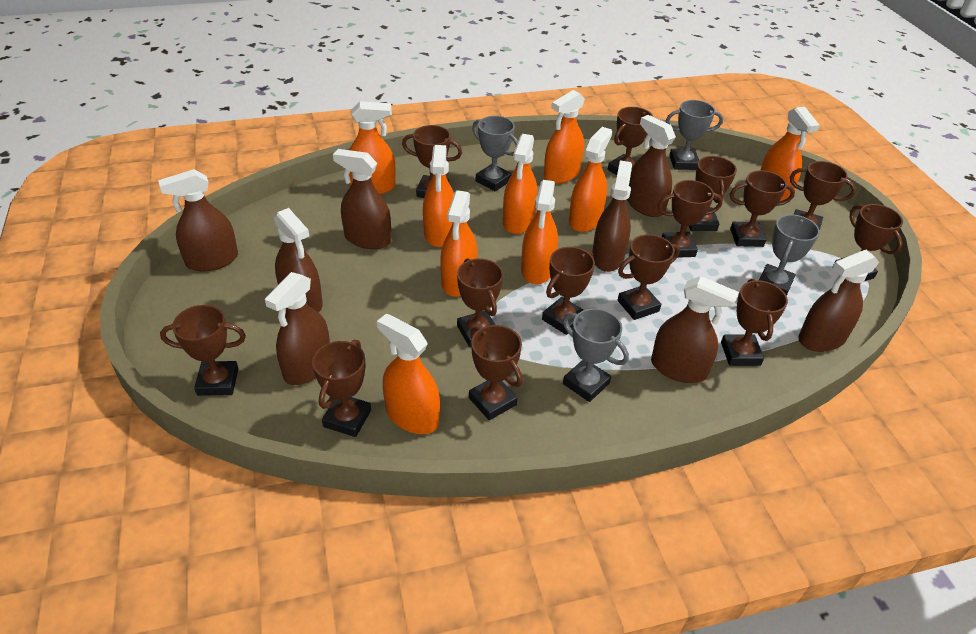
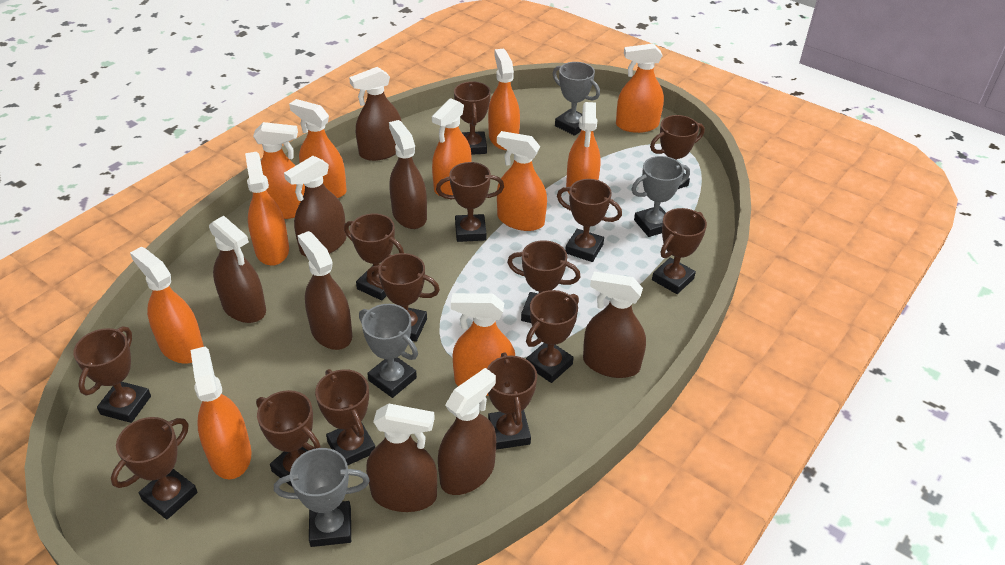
orange spray bottle: 9 -> 11

